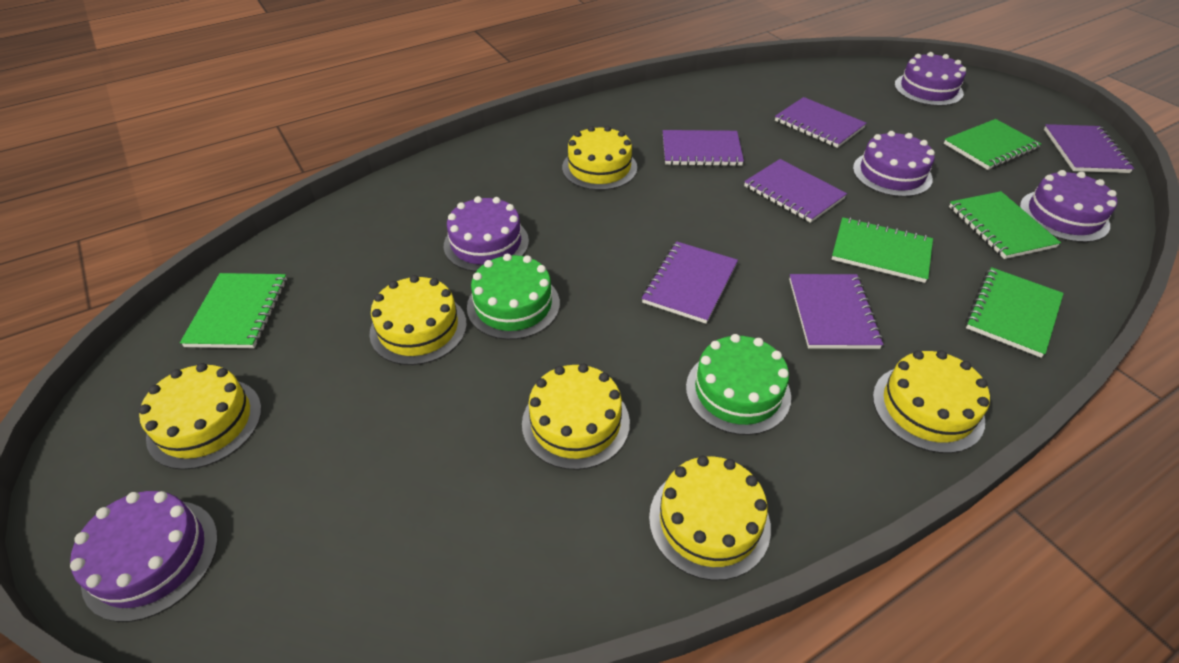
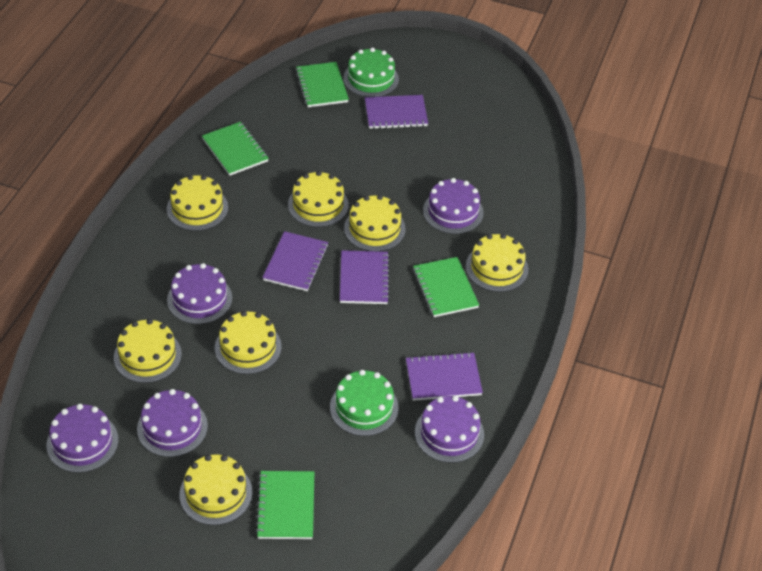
green notebook: 5 -> 4
purple notebook: 6 -> 4
yellow cake: 6 -> 7

